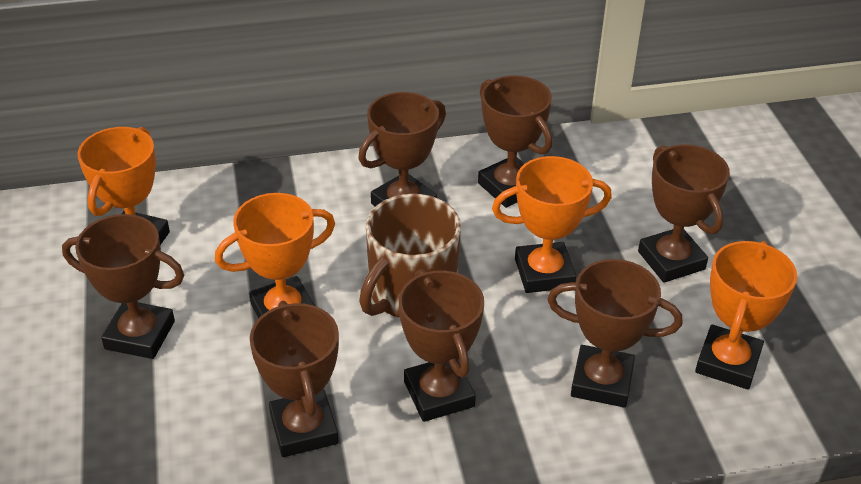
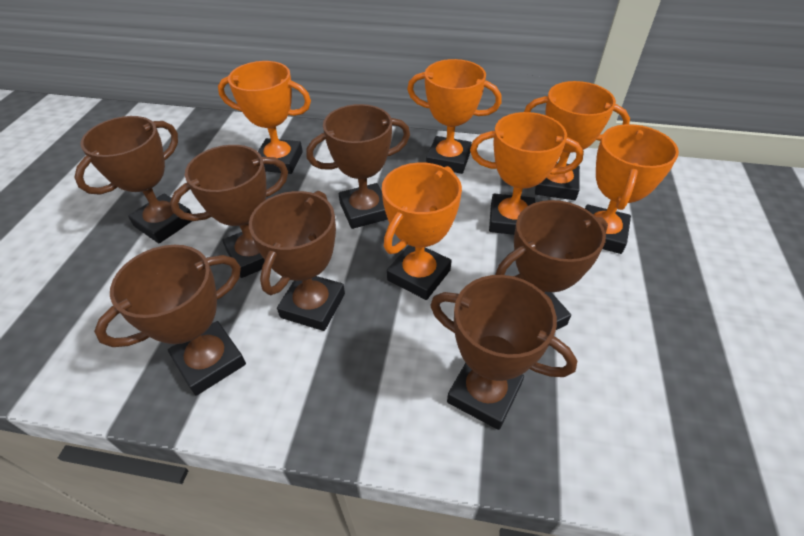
brown mug: 1 -> 0
orange trophy: 4 -> 6

